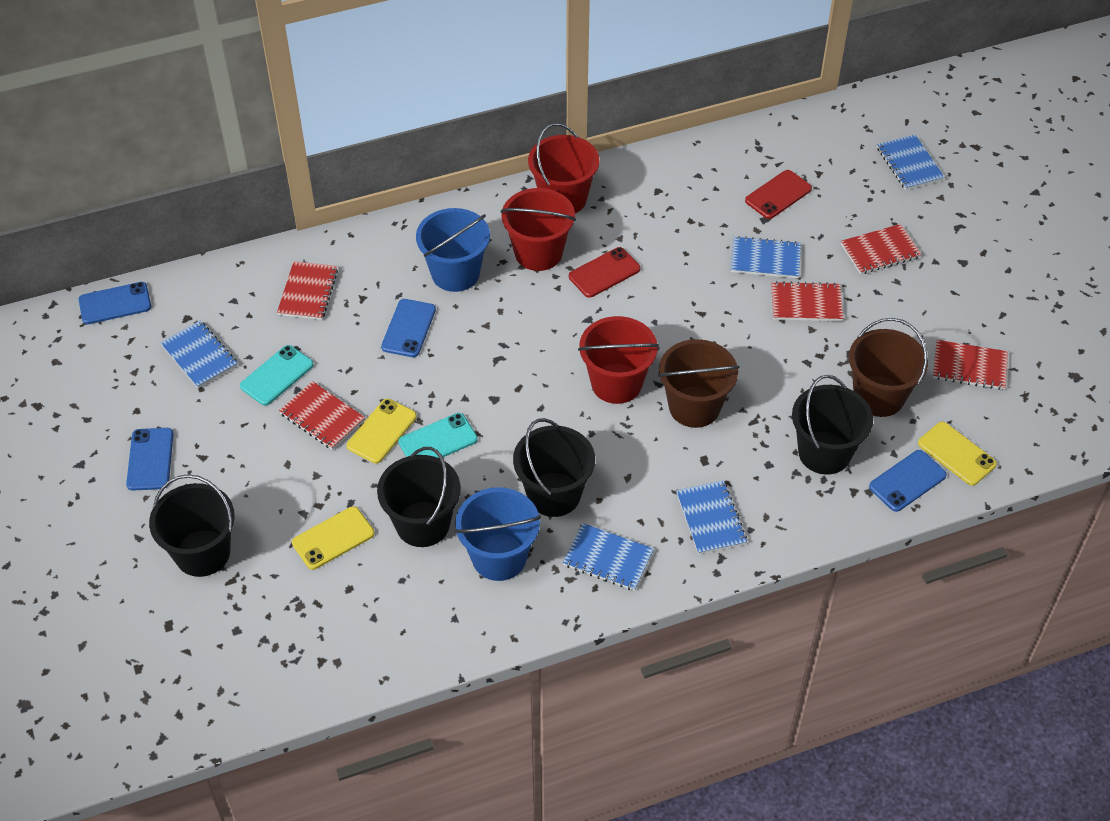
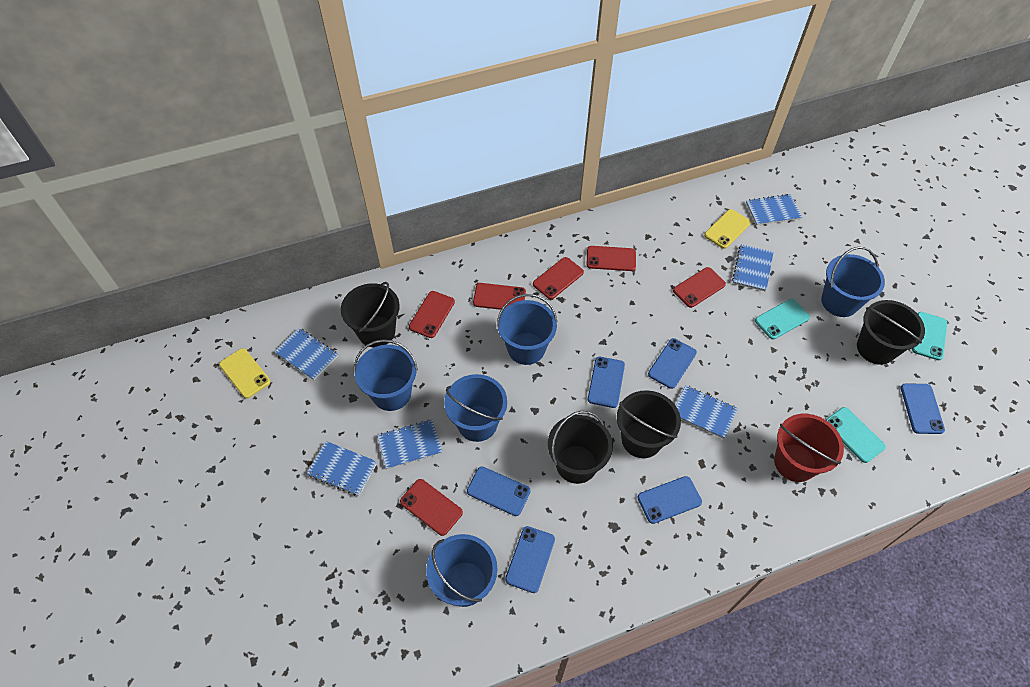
blue bucket: 2 -> 5
blue notebook: 5 -> 6
blue phone: 4 -> 6
brown bucket: 2 -> 0
red bucket: 3 -> 1
red notebook: 5 -> 0
red phone: 2 -> 6
turquoise phone: 2 -> 3
yellow phone: 3 -> 2

